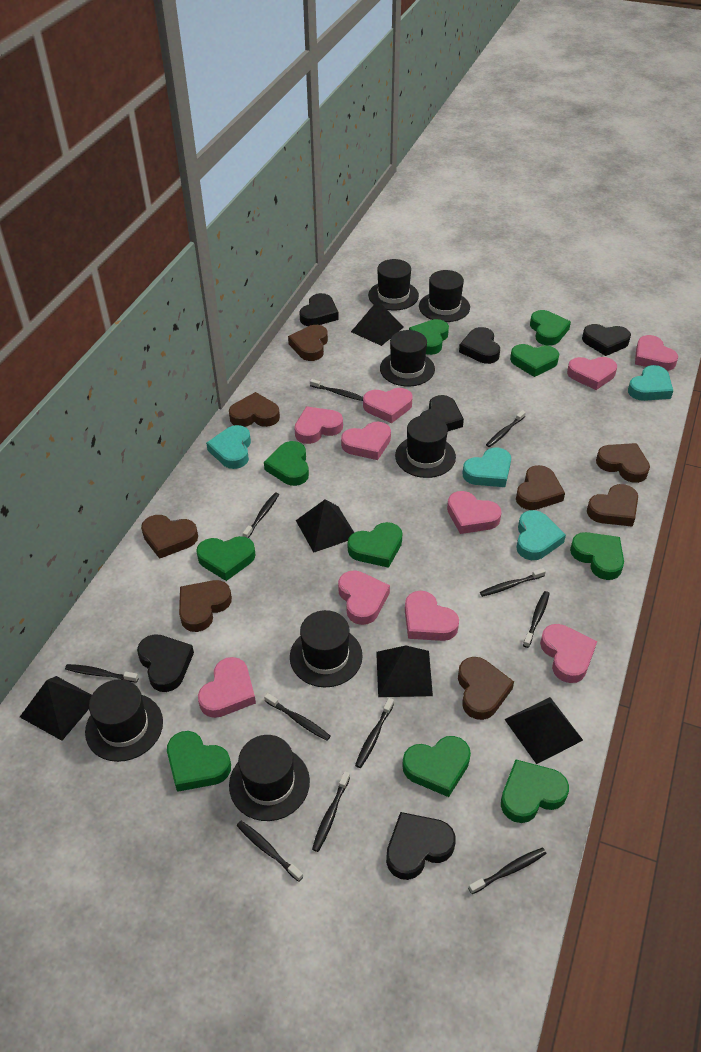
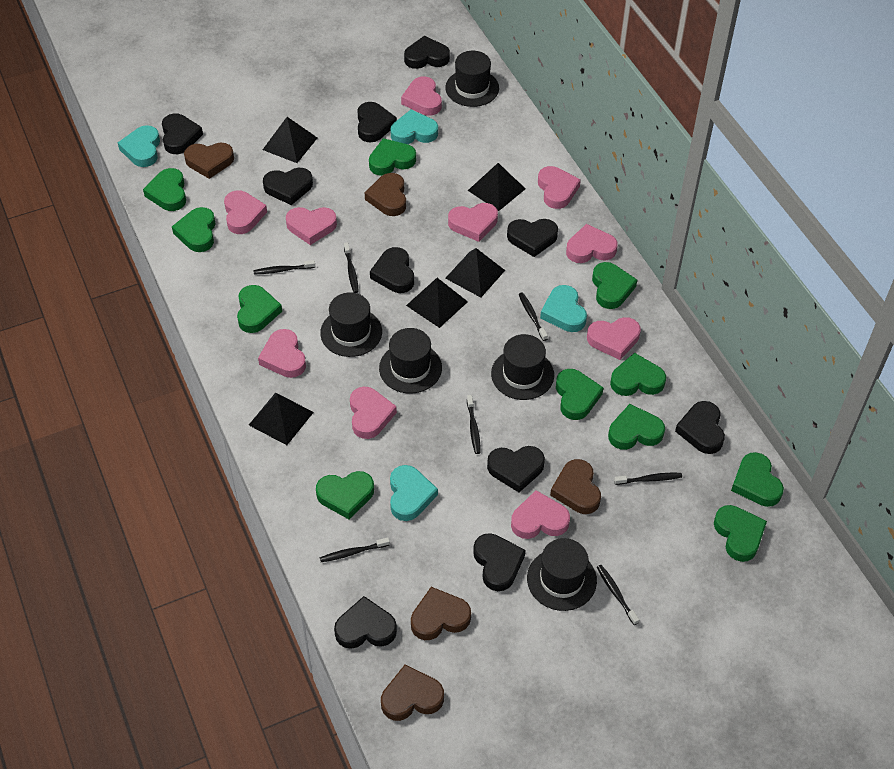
black hat: 7 -> 5
black heart: 6 -> 10
black toothbrush: 11 -> 7
brown heart: 8 -> 5
green heart: 10 -> 11

